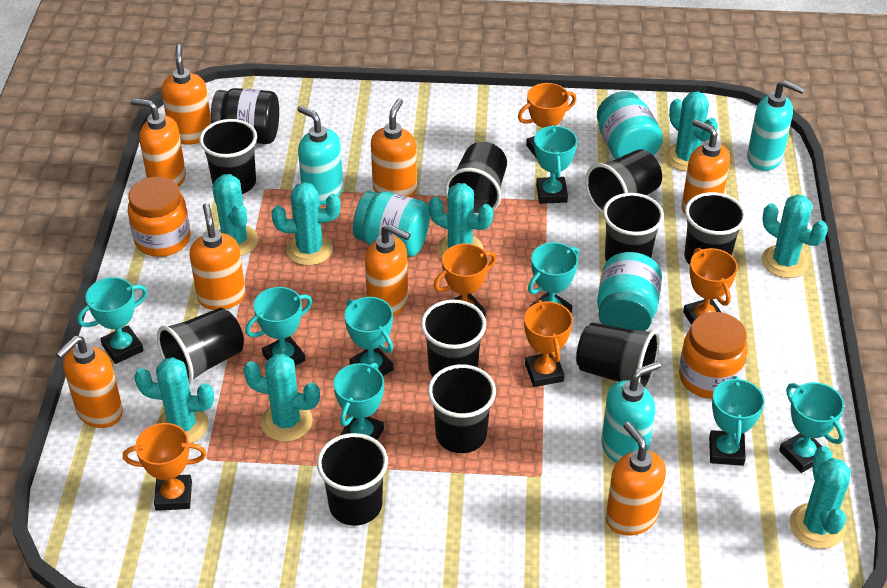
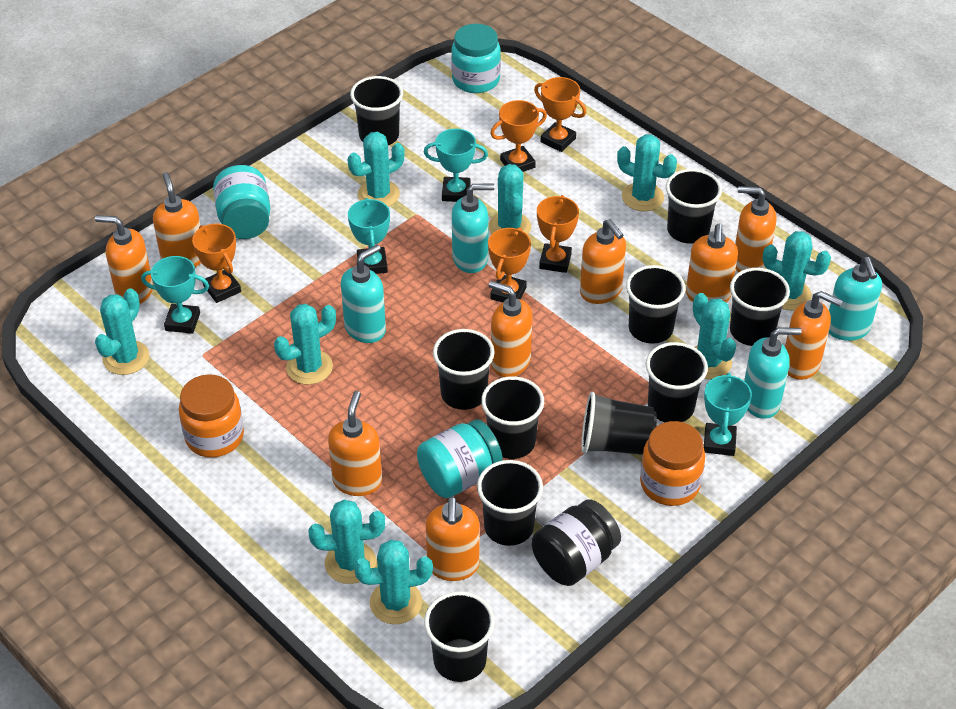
orange soap dispenser: 8 -> 9
turquoise cactus: 8 -> 9
turquoise soap dispenser: 3 -> 4
turquoise trophy: 8 -> 4

